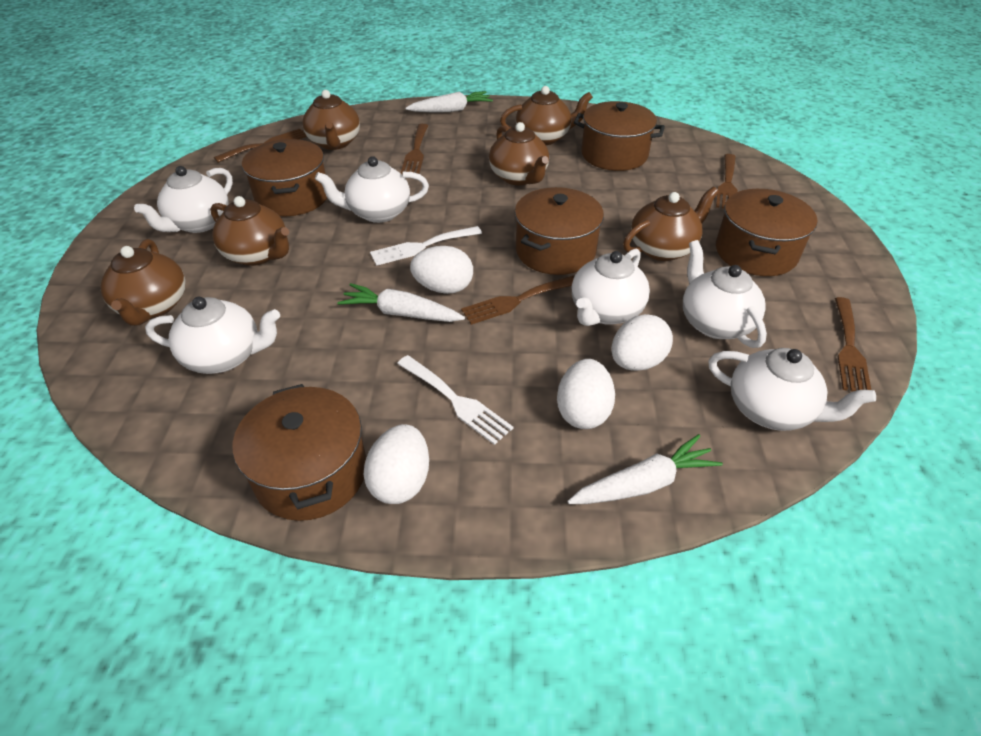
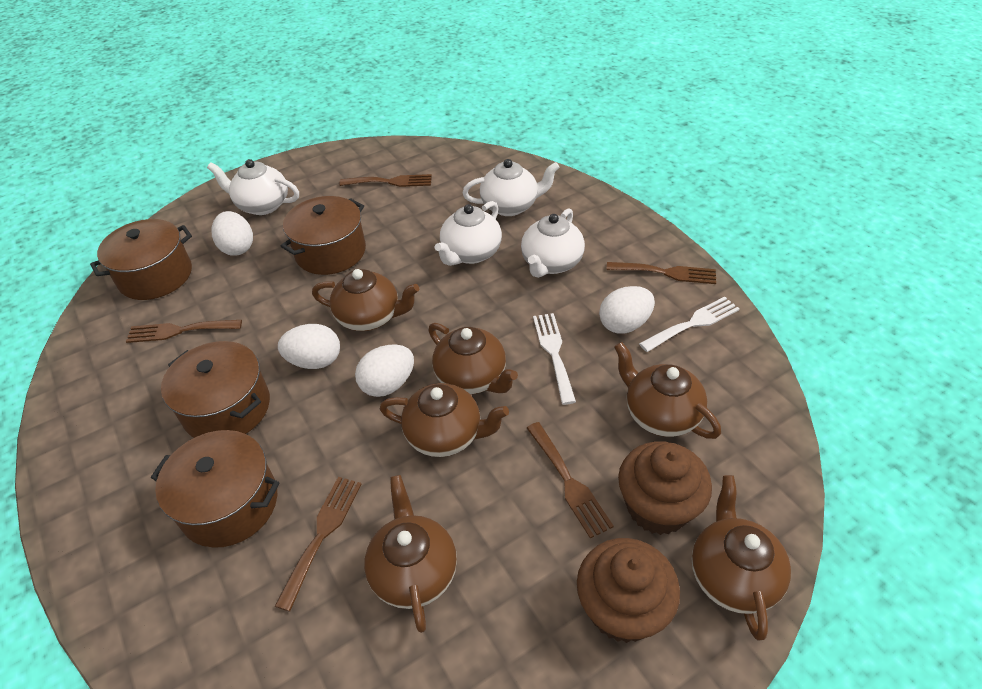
brown cupcake: 0 -> 2
brown pot: 5 -> 4
white carrot: 3 -> 0
white teapot: 6 -> 4

